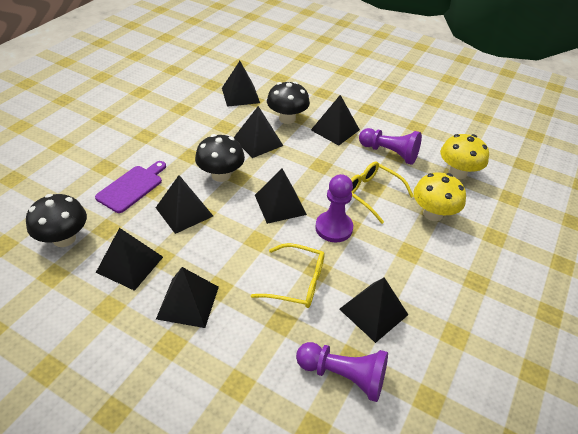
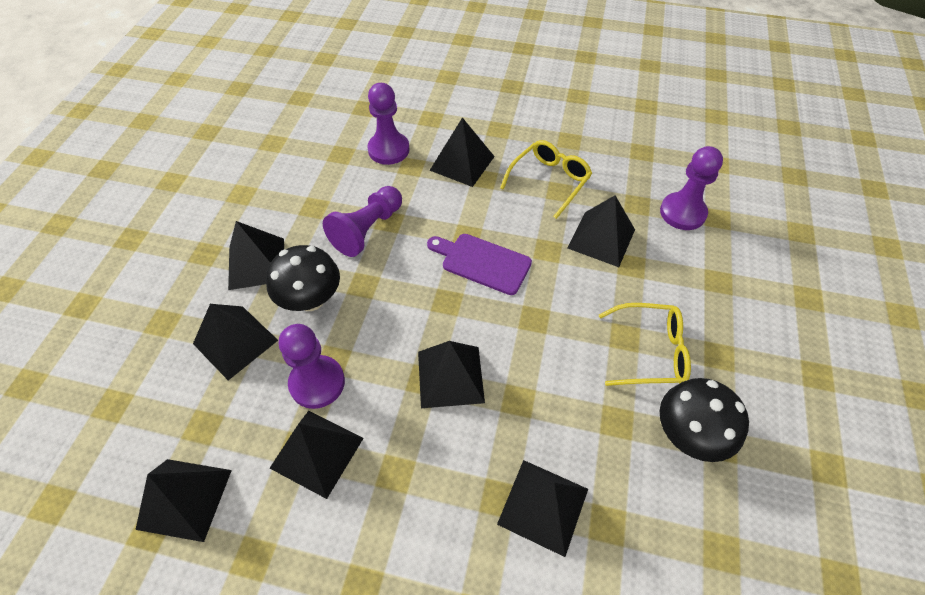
black mushroom: 3 -> 2
purple pawn: 3 -> 4
yellow mushroom: 2 -> 0

